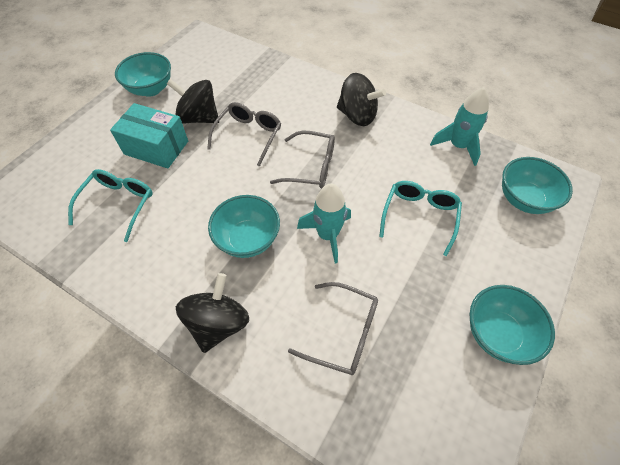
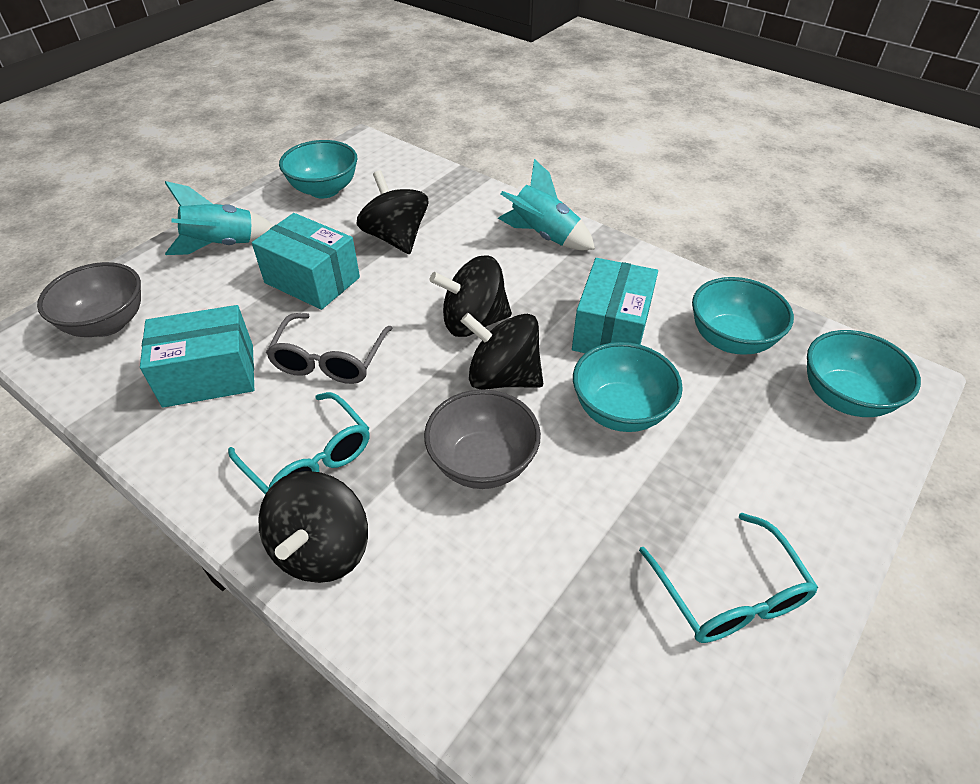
black spinning top: 3 -> 4
grey bowl: 0 -> 2
grey glasses: 3 -> 1
turquoise box: 1 -> 3

